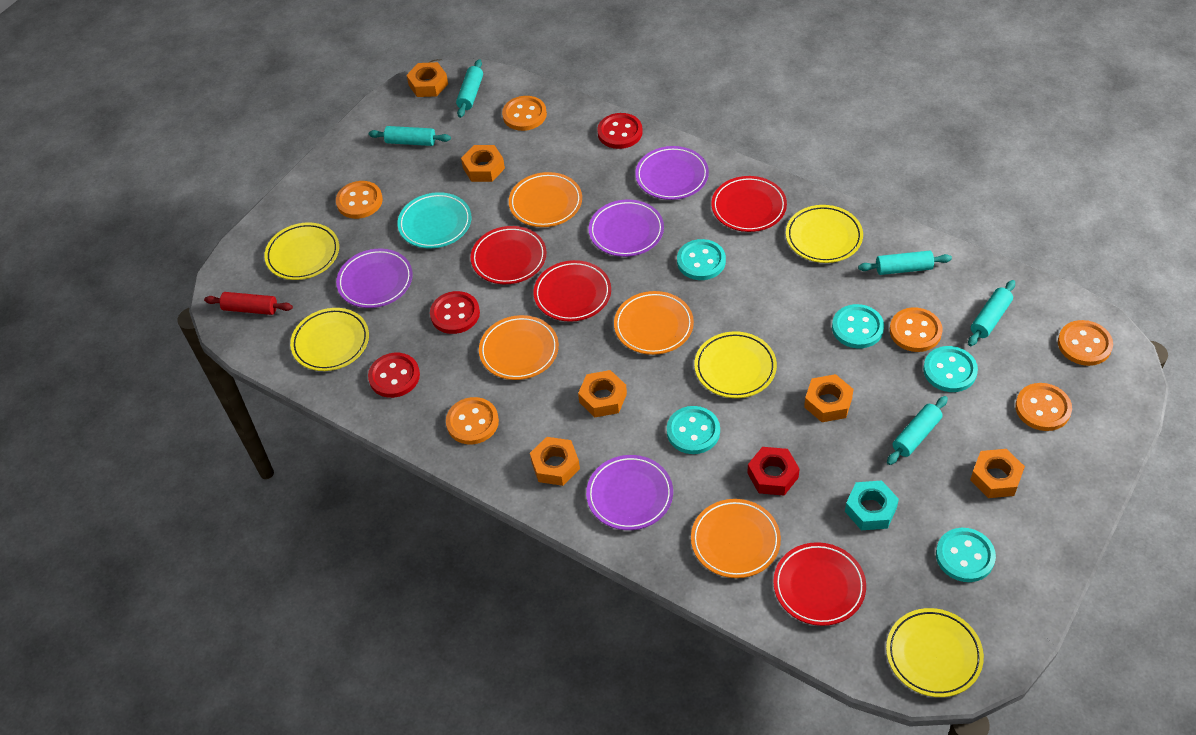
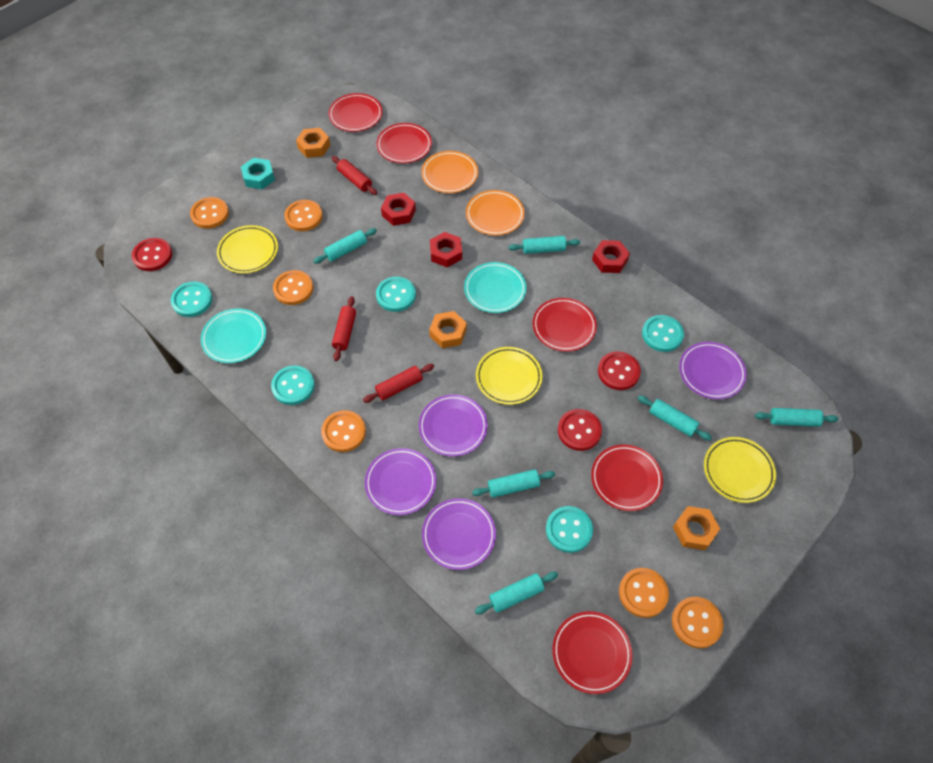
orange nut: 6 -> 3
orange plate: 4 -> 2
red nut: 1 -> 3
red plate: 4 -> 5
red rolling pin: 1 -> 3
turquoise plate: 1 -> 2
turquoise rolling pin: 5 -> 6
yellow plate: 5 -> 3

